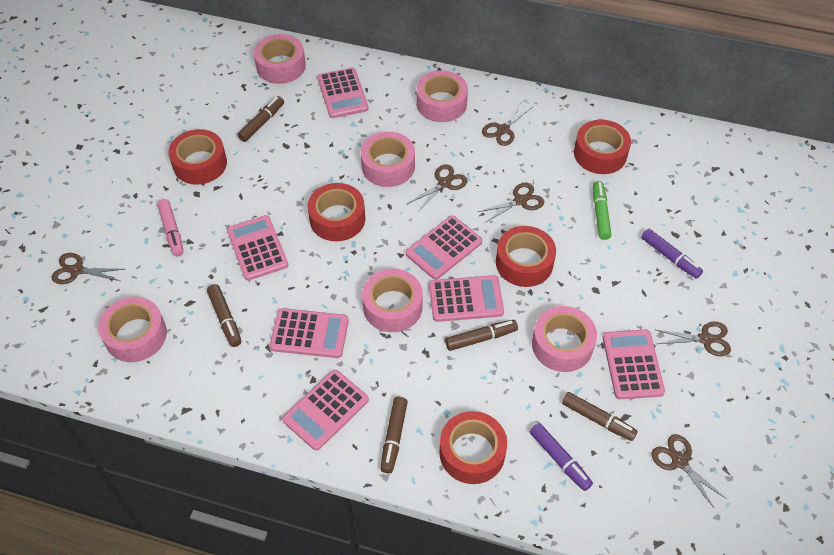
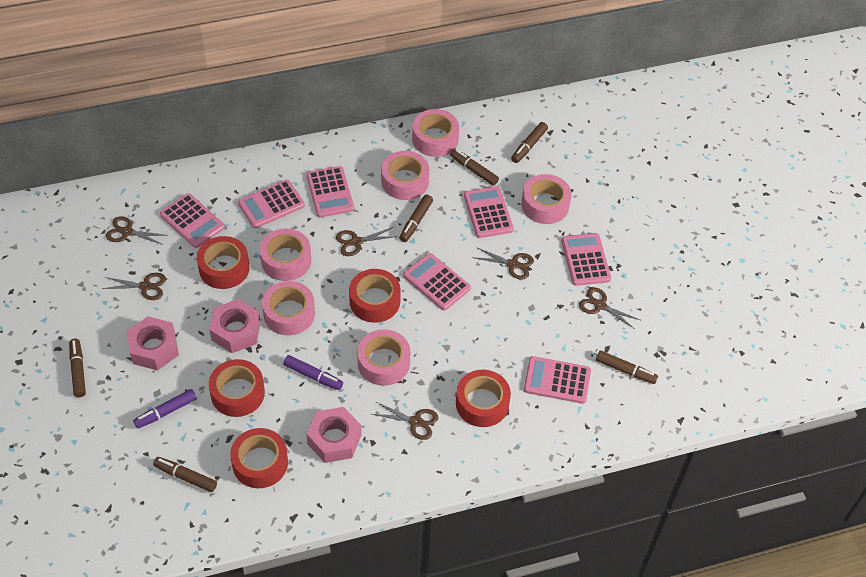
brown marker: 5 -> 6
green marker: 1 -> 0
pink marker: 1 -> 0
pink nut: 0 -> 3

